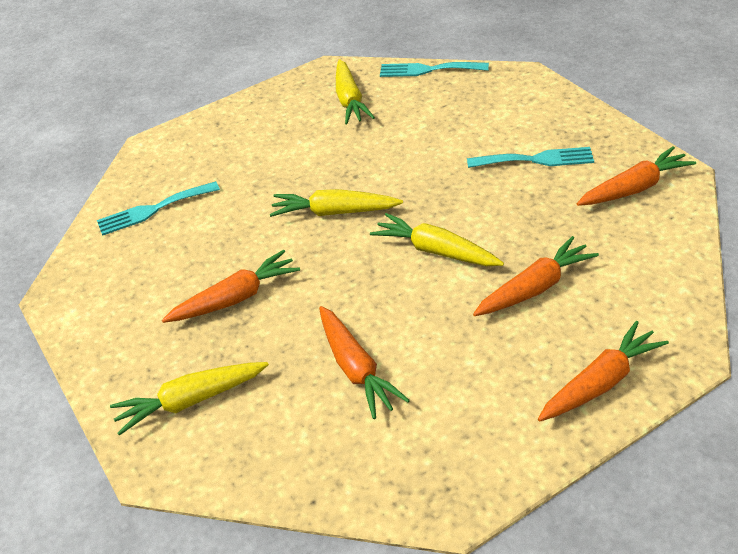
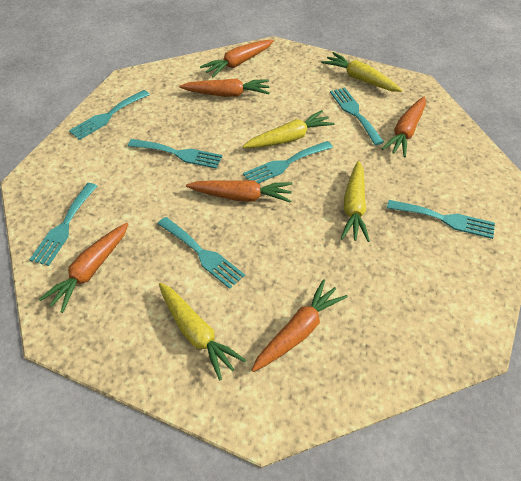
orange carrot: 5 -> 6
turquoise fork: 3 -> 7

